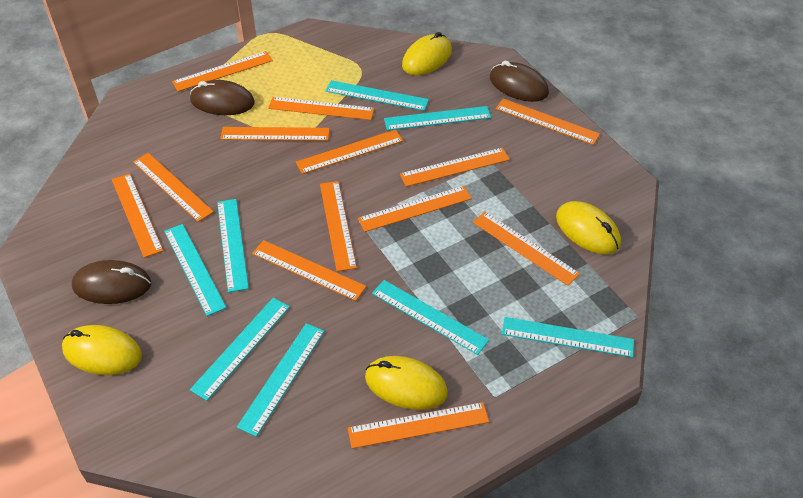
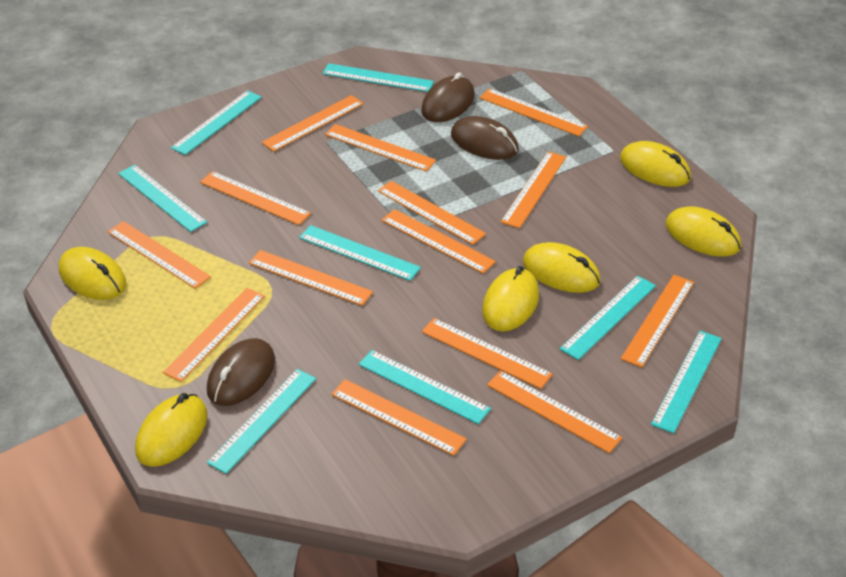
orange ruler: 13 -> 14
yellow mouse: 4 -> 6

